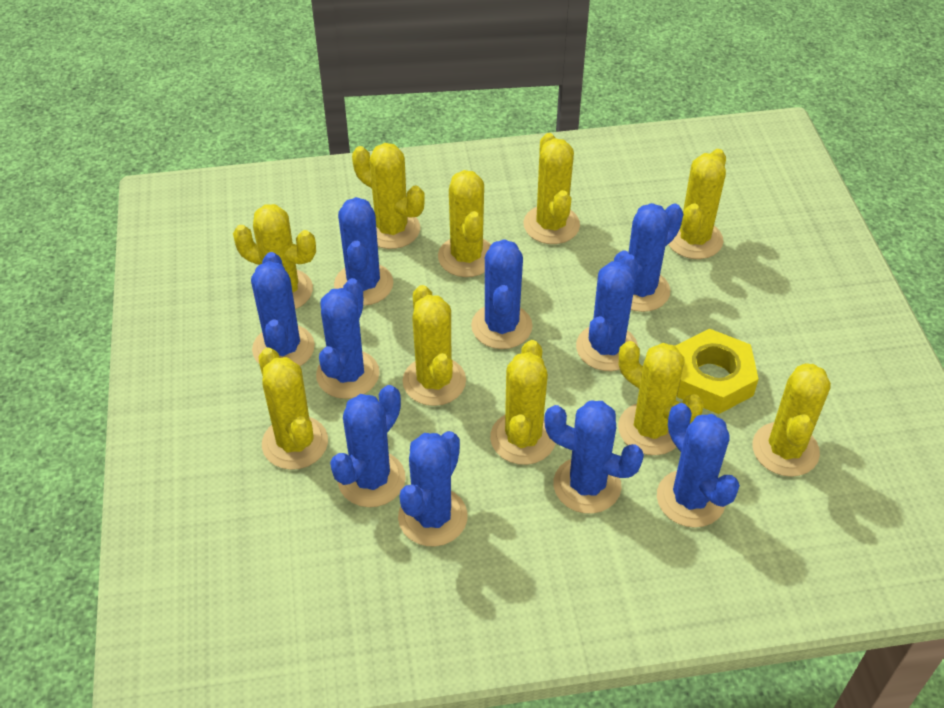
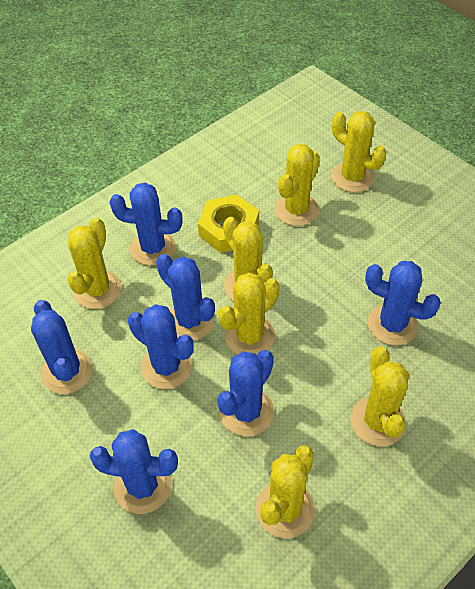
blue cactus: 10 -> 7
yellow cactus: 10 -> 7

